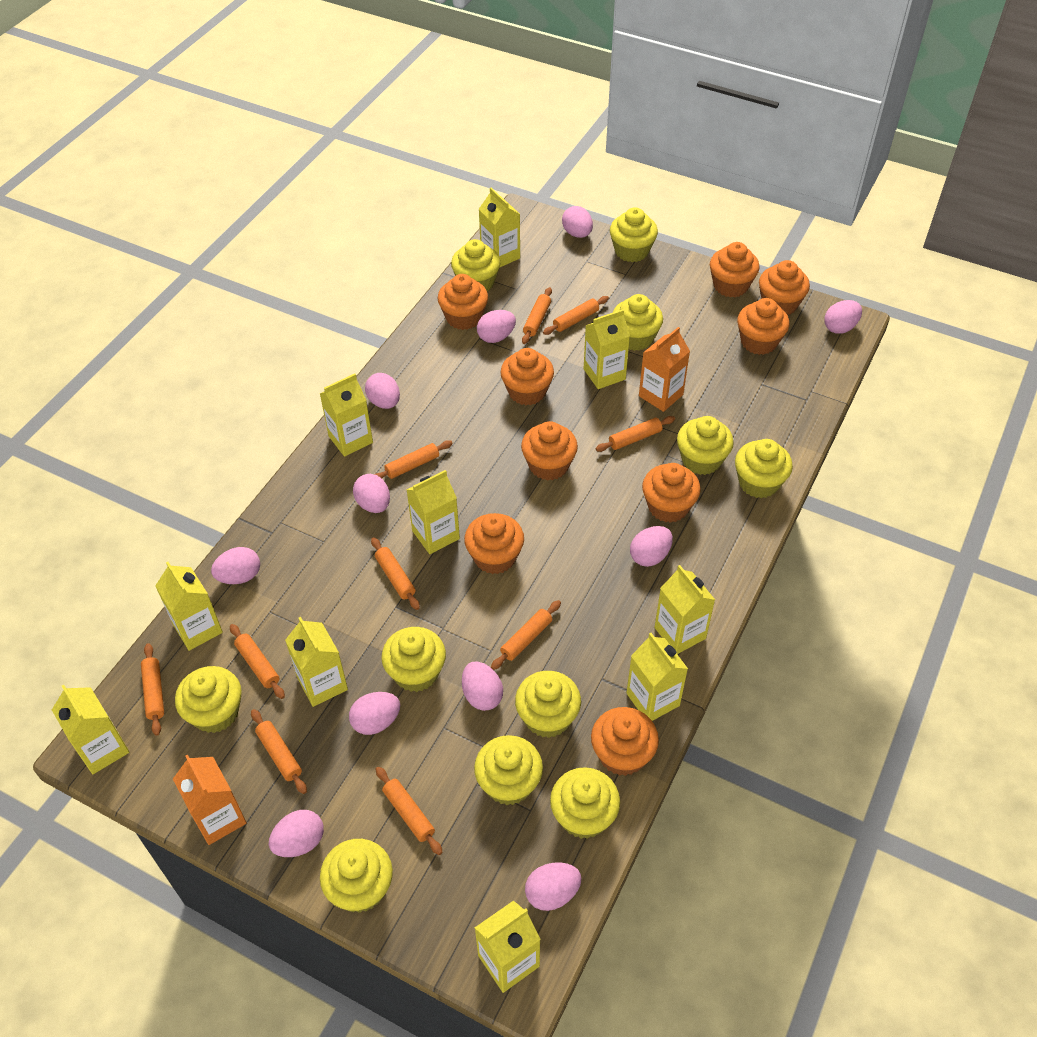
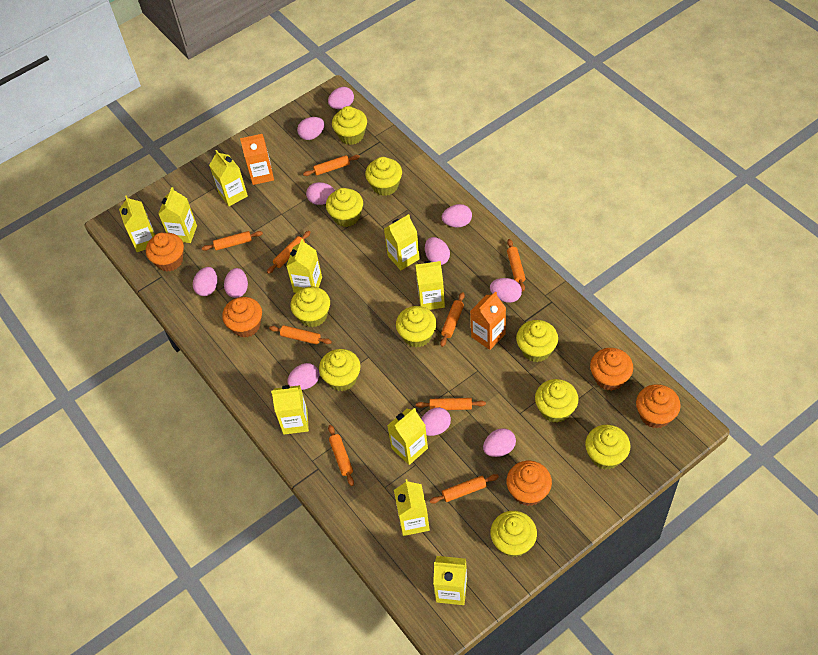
orange cupcake: 9 -> 5
orange rolling pin: 10 -> 9
yellow cupcake: 11 -> 10

